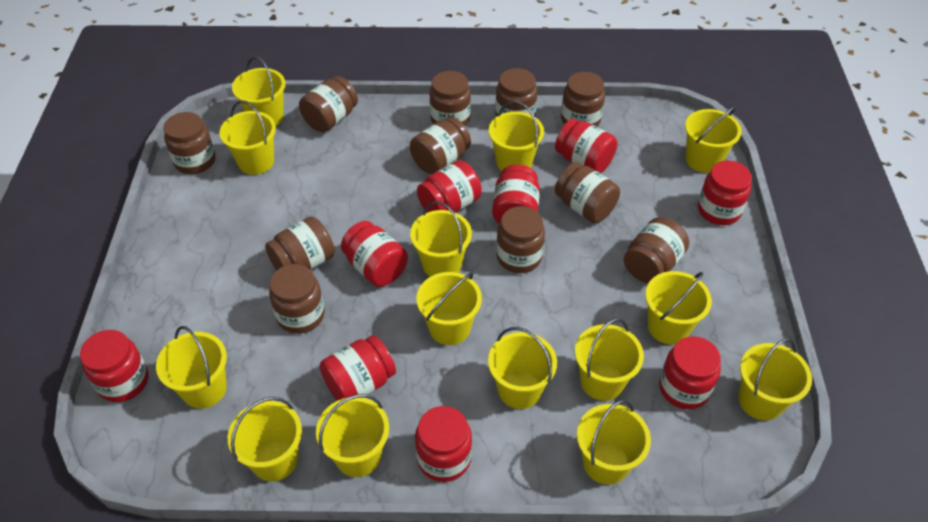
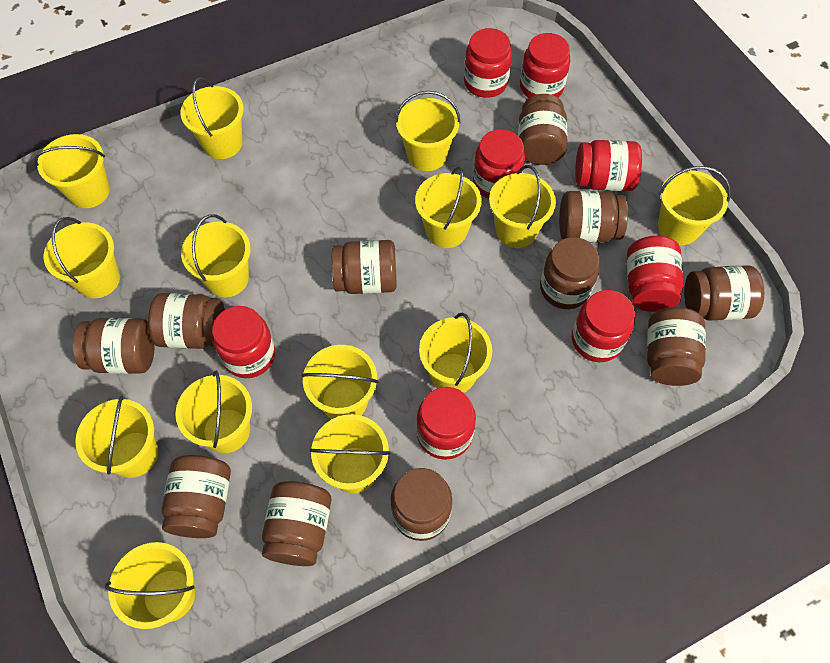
red jar: 9 -> 8

